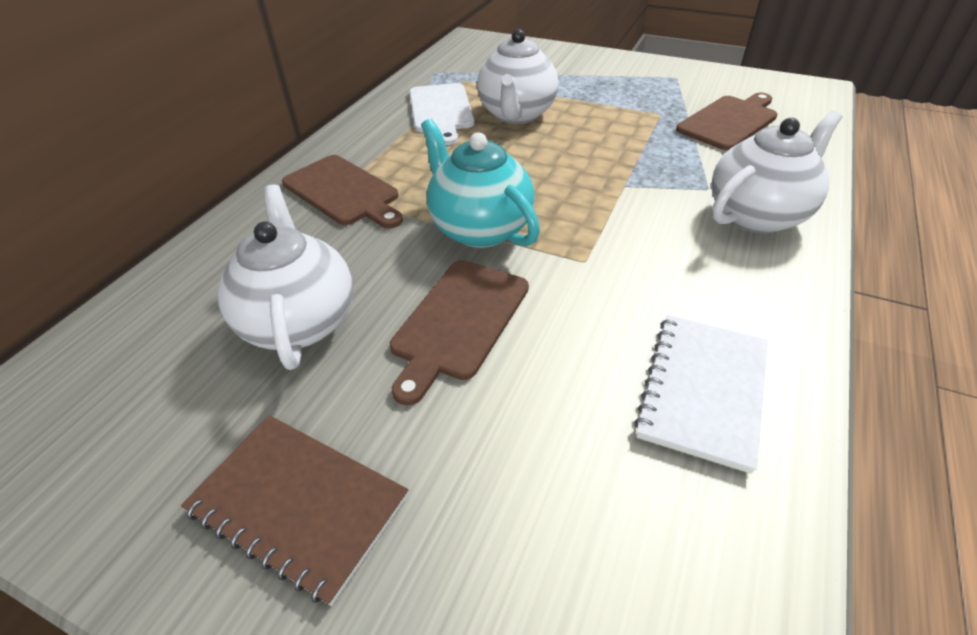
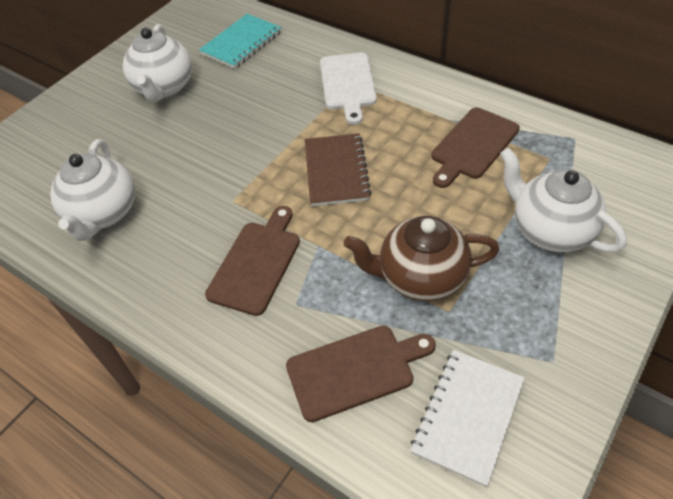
brown teapot: 0 -> 1
turquoise notebook: 0 -> 1
turquoise teapot: 1 -> 0

